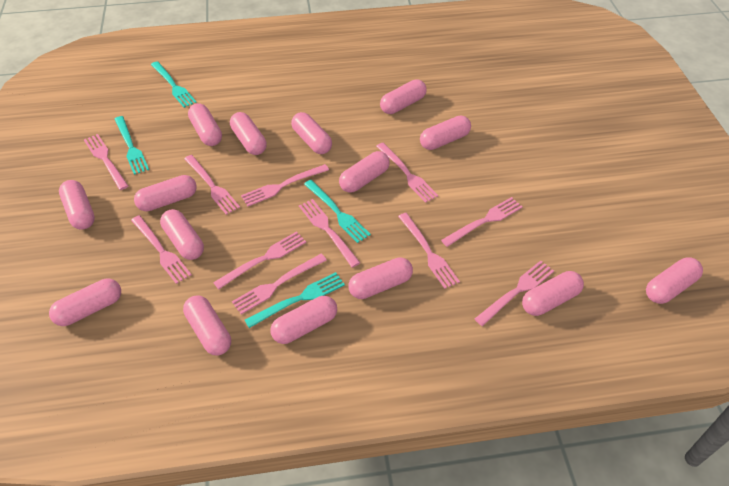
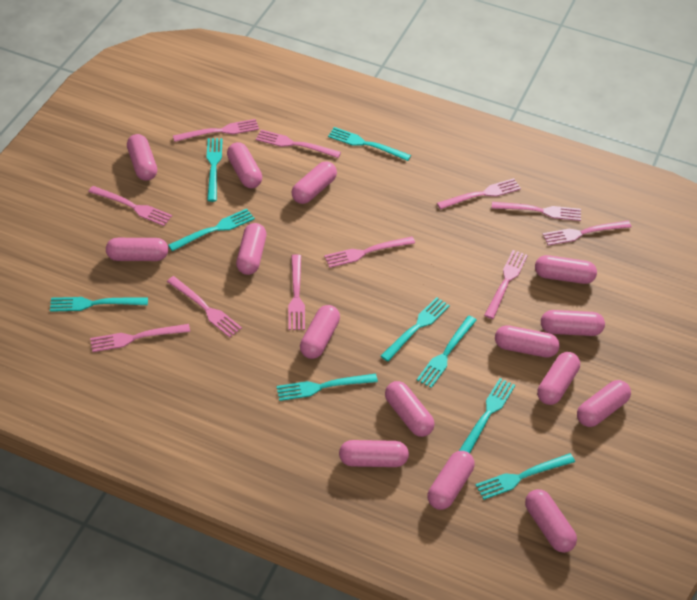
turquoise fork: 4 -> 9

